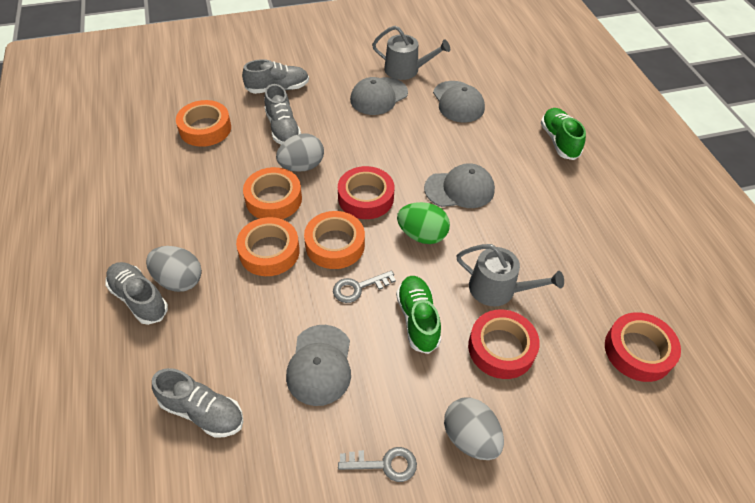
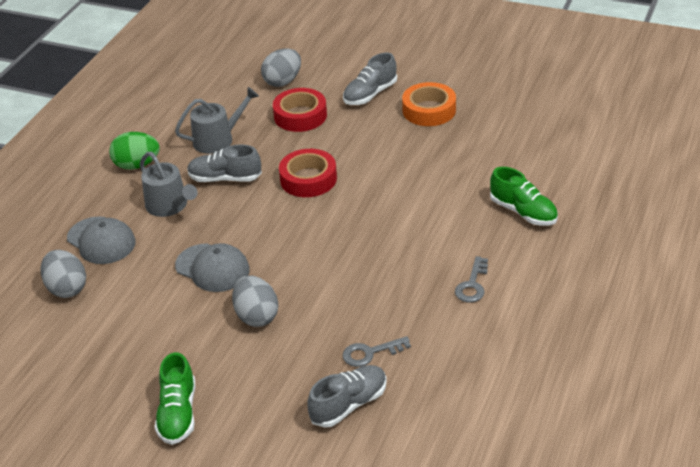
grey cap: 4 -> 2
grey shoe: 4 -> 3
orange tape: 4 -> 1
red tape: 3 -> 2

